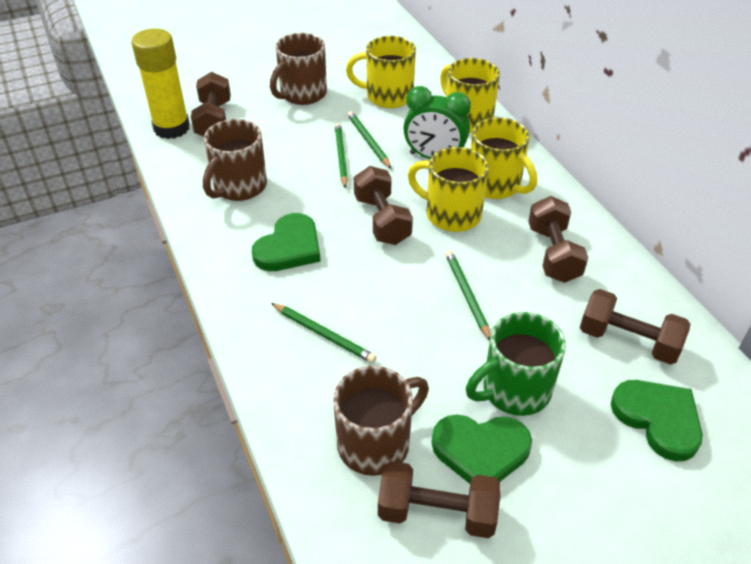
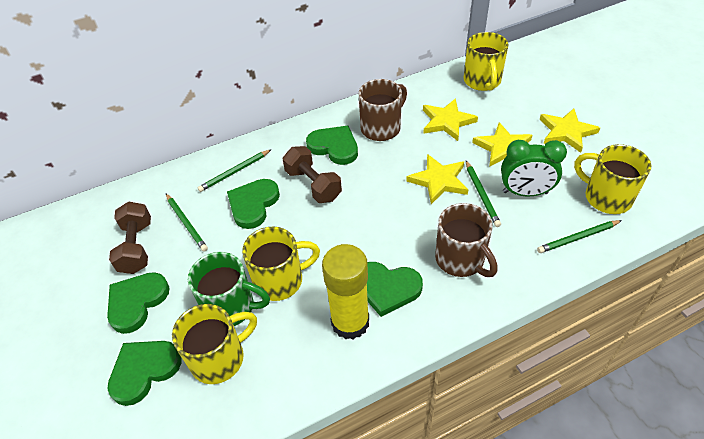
brown dumbbell: 5 -> 2
brown mug: 3 -> 2
green heart: 3 -> 5
yellow star: 0 -> 4

